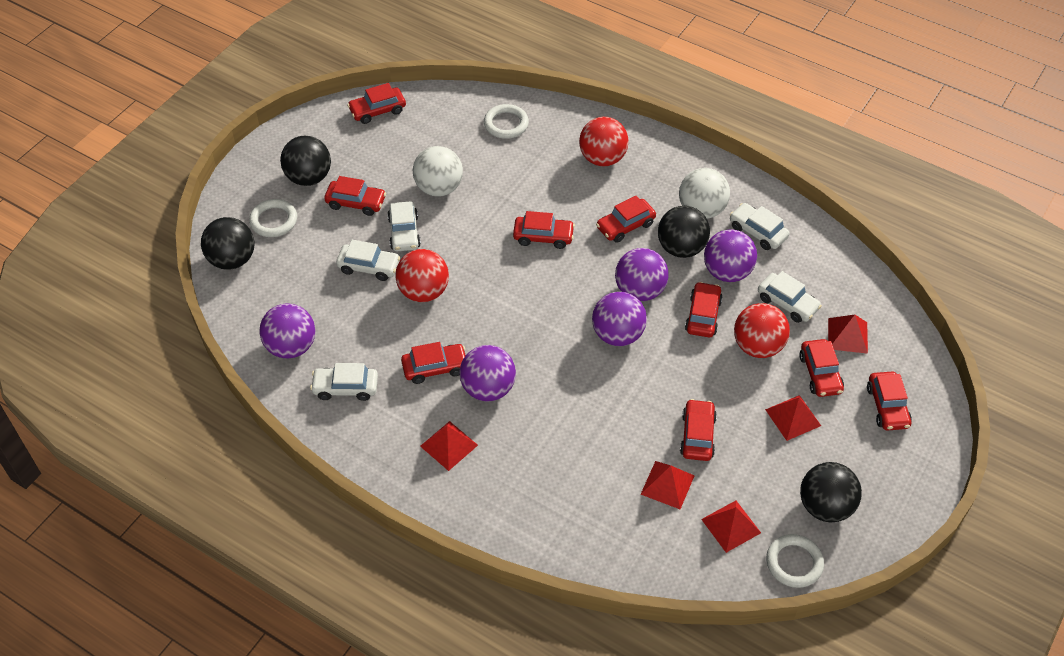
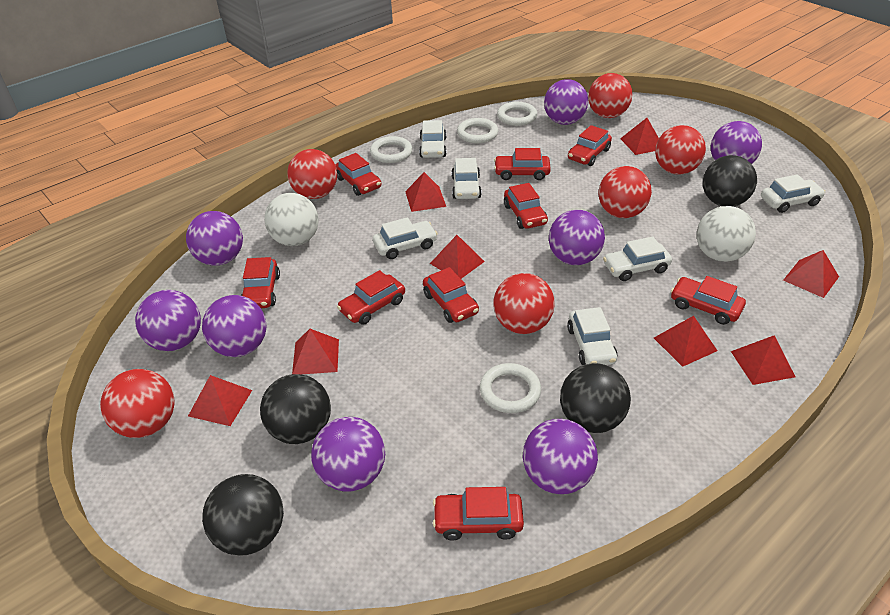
purple ball: 5 -> 8
red ball: 3 -> 6
red pyramid: 5 -> 8
white car: 5 -> 6
white ring: 3 -> 4

